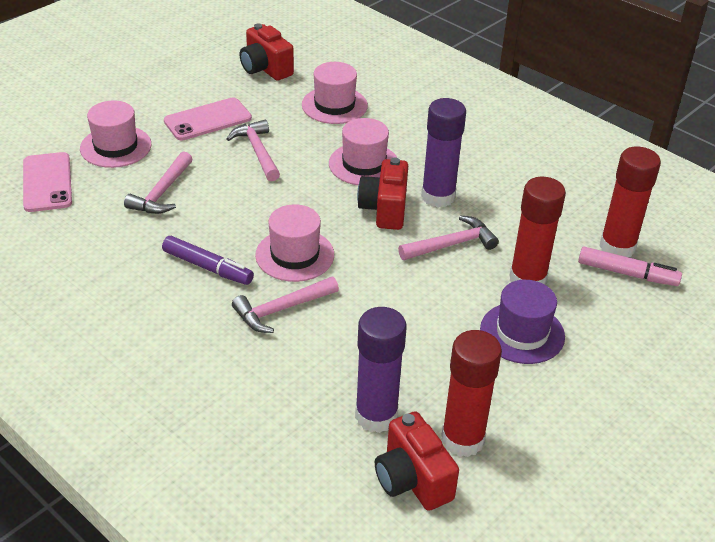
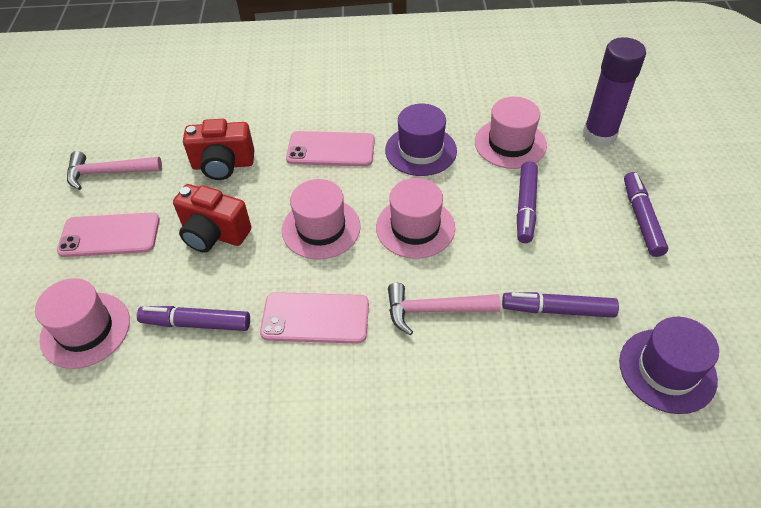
pink hammer: 4 -> 2
pink marker: 1 -> 0
pink phone: 2 -> 3
purple glue stick: 2 -> 1
purple hat: 1 -> 2
purple marker: 1 -> 4
red camera: 3 -> 2
red glue stick: 3 -> 0

